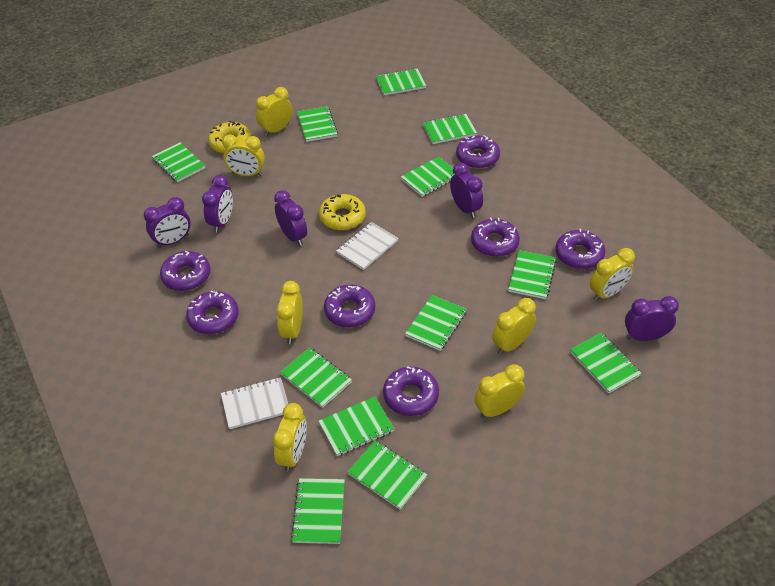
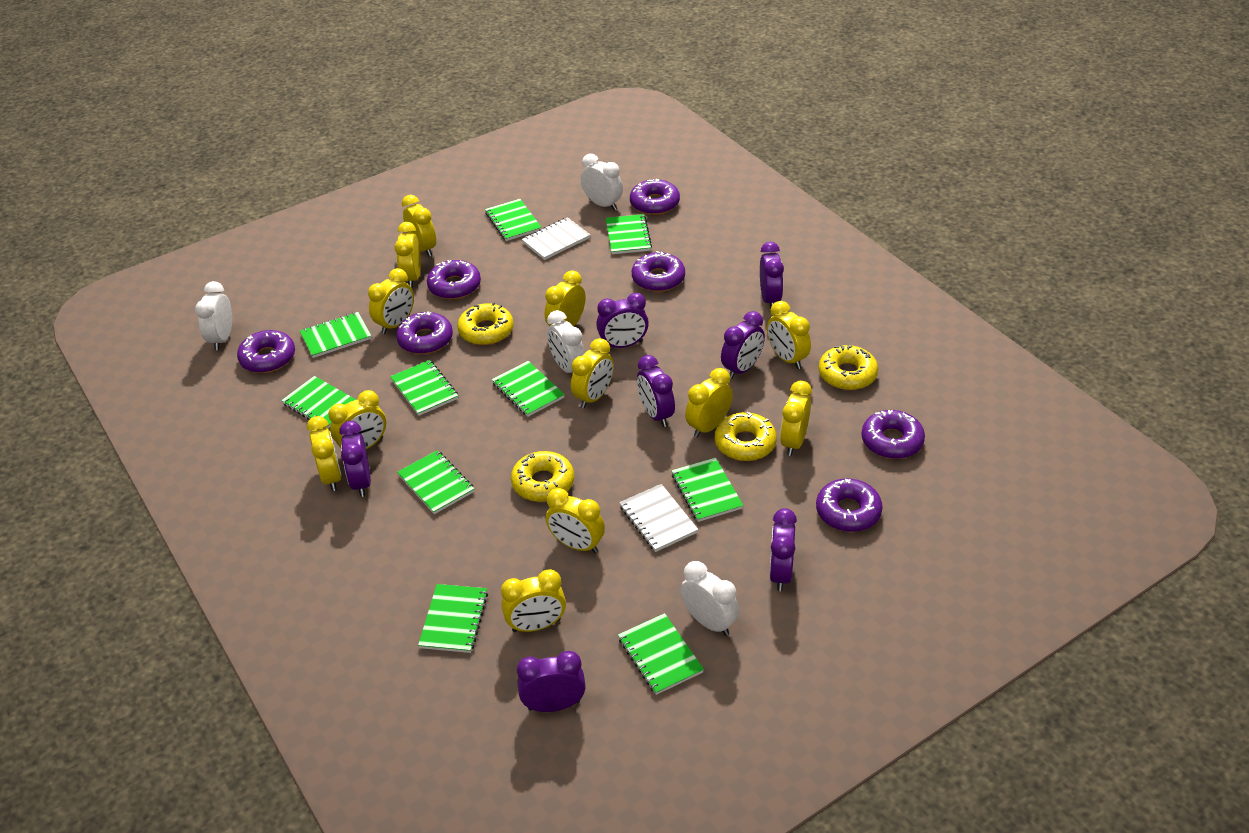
green notebook: 12 -> 10
purple clock: 5 -> 7
white clock: 0 -> 4
yellow clock: 7 -> 12
yellow donut: 2 -> 4

